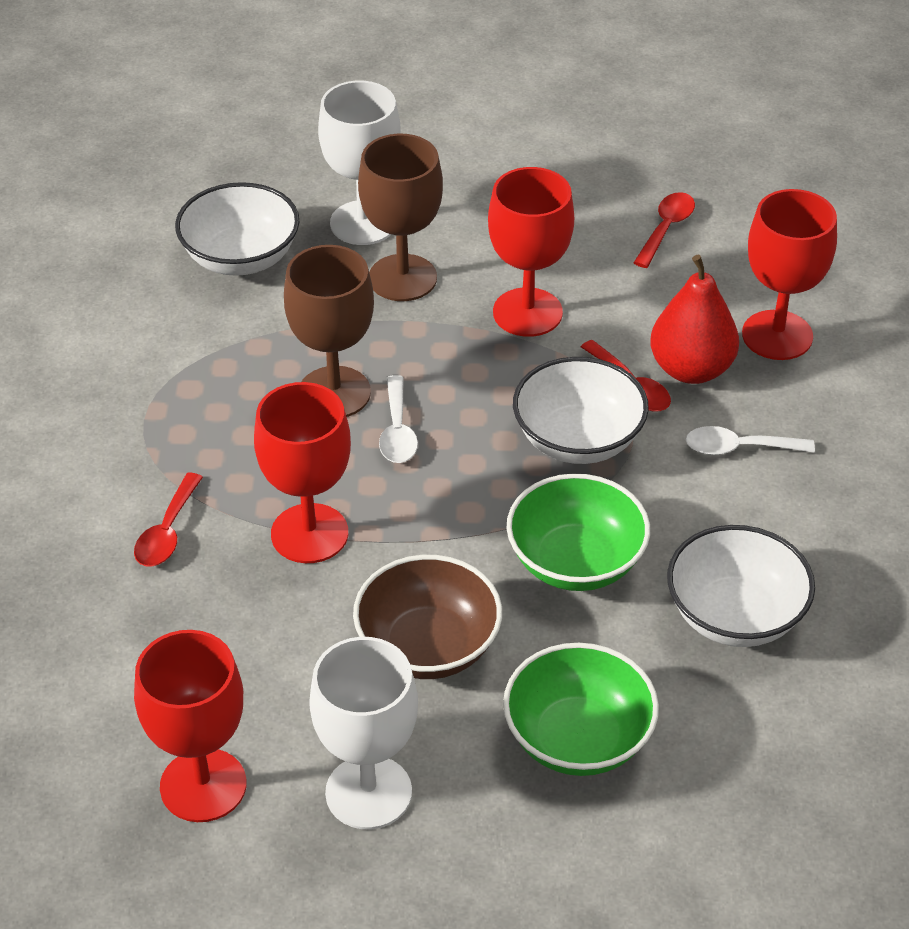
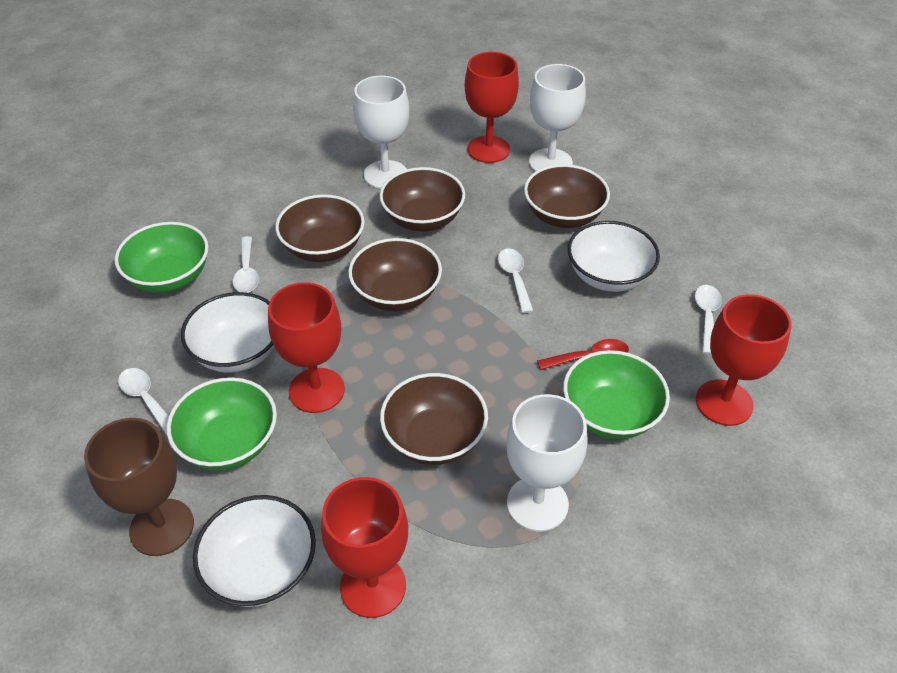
brown bowl: 1 -> 5
brown goblet: 2 -> 1
green bowl: 2 -> 3
red pear: 1 -> 0
red spoon: 3 -> 1
white goblet: 2 -> 3
white spoon: 2 -> 4

